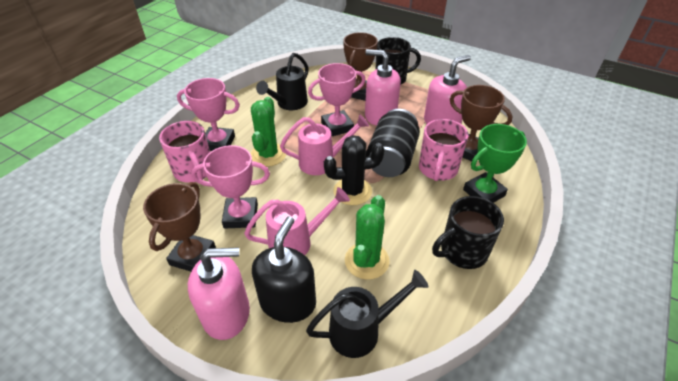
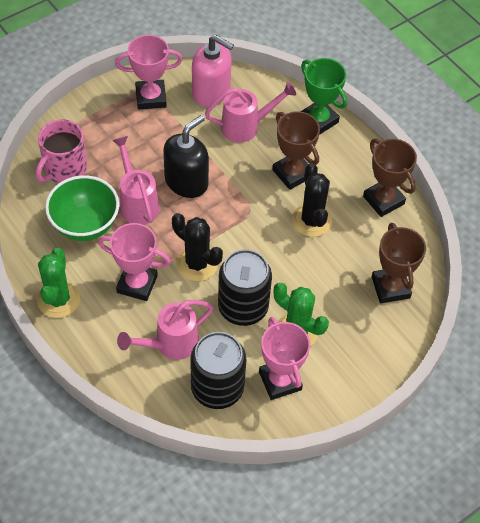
black cactus: 1 -> 2
black can: 1 -> 2
black mug: 2 -> 0
black watering can: 2 -> 0
green bowl: 0 -> 1
pink mug: 2 -> 1
pink soap dispenser: 3 -> 1
pink watering can: 2 -> 3

